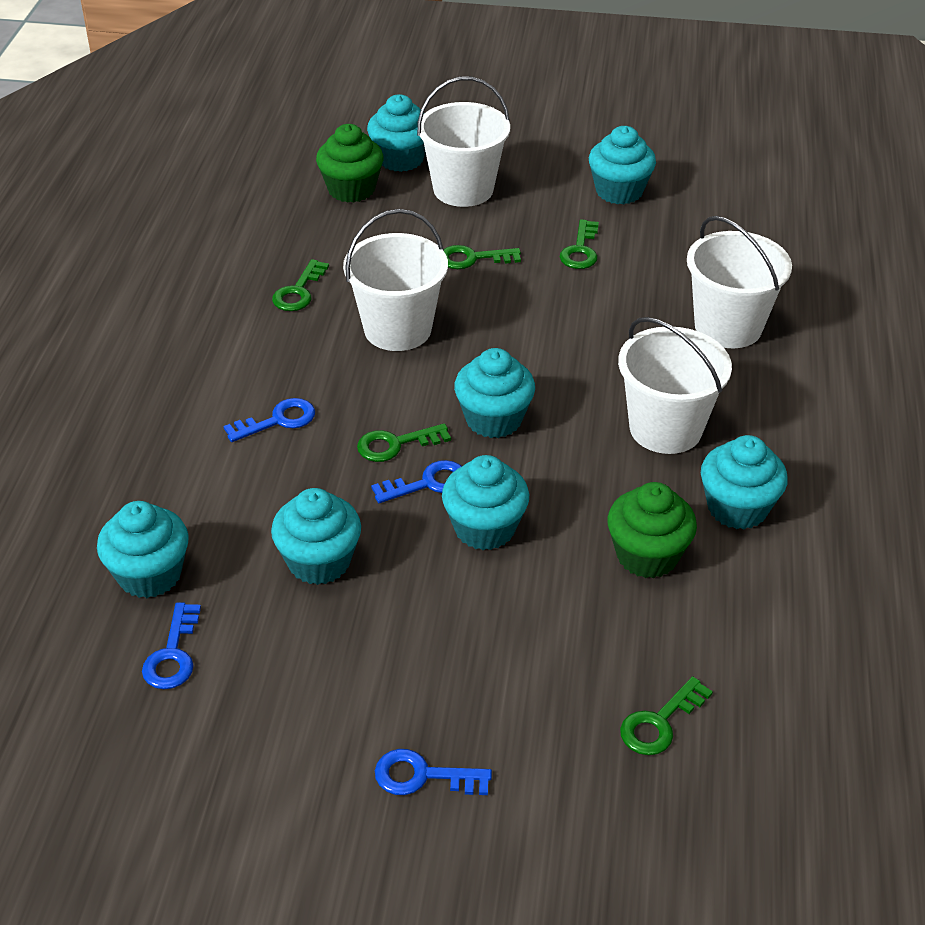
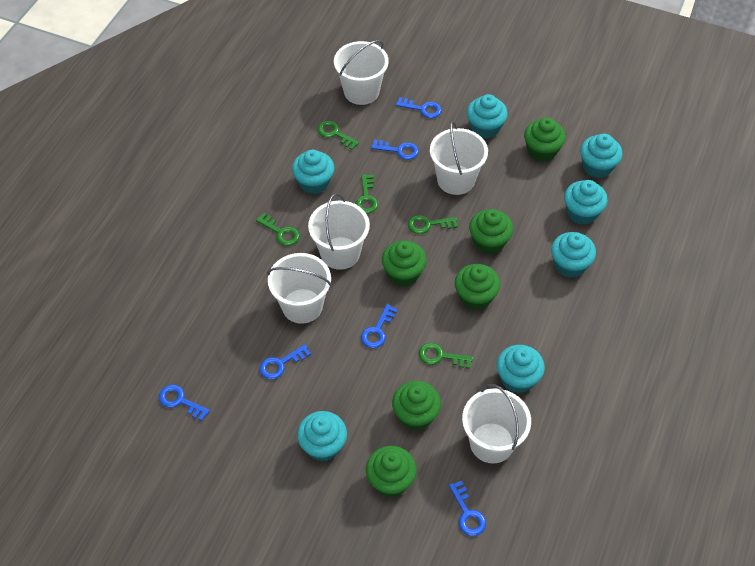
blue key: 4 -> 6
green cupcake: 2 -> 6
white bucket: 4 -> 5

